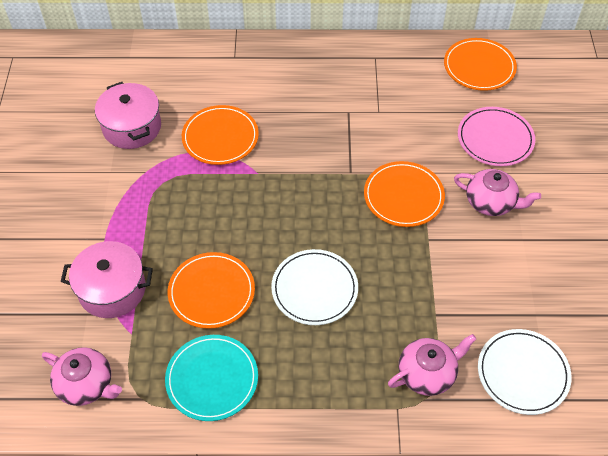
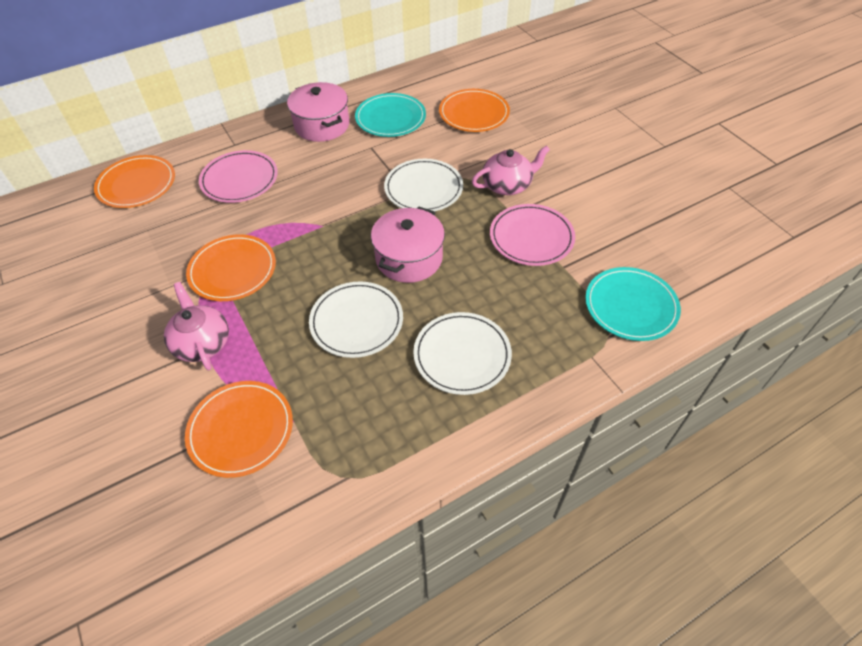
pink plate: 1 -> 2
pink teapot: 3 -> 2
turquoise plate: 1 -> 2
white plate: 2 -> 3

